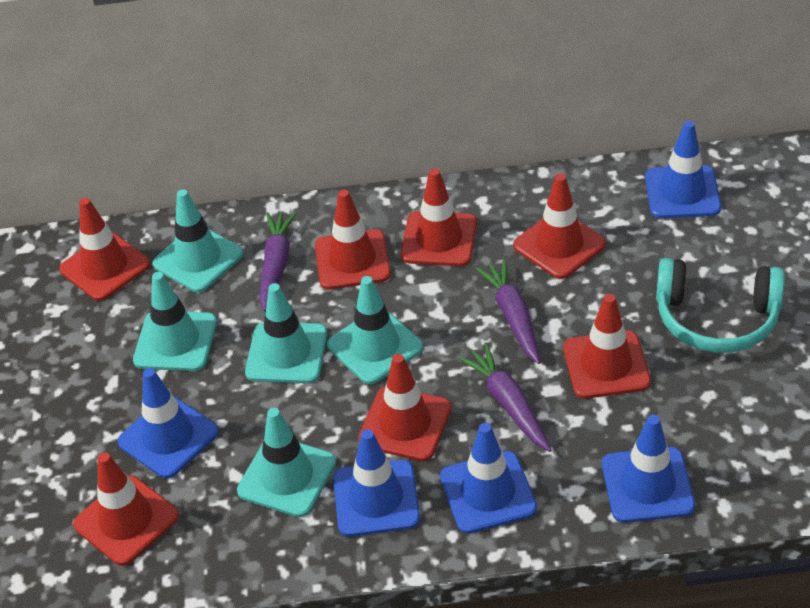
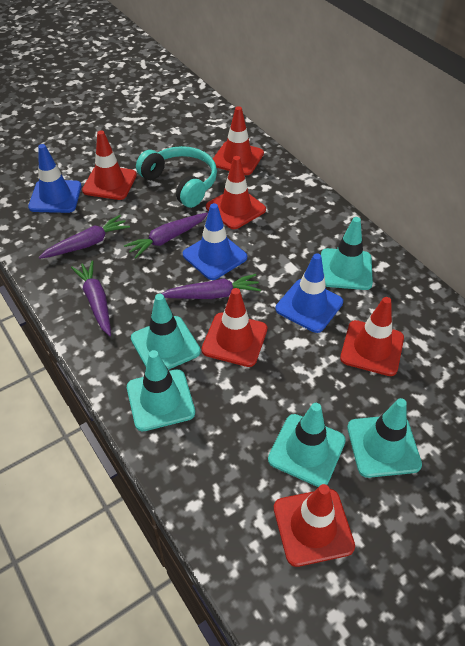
blue traffic cone: 5 -> 3
purple carrot: 3 -> 4
red traffic cone: 7 -> 6

